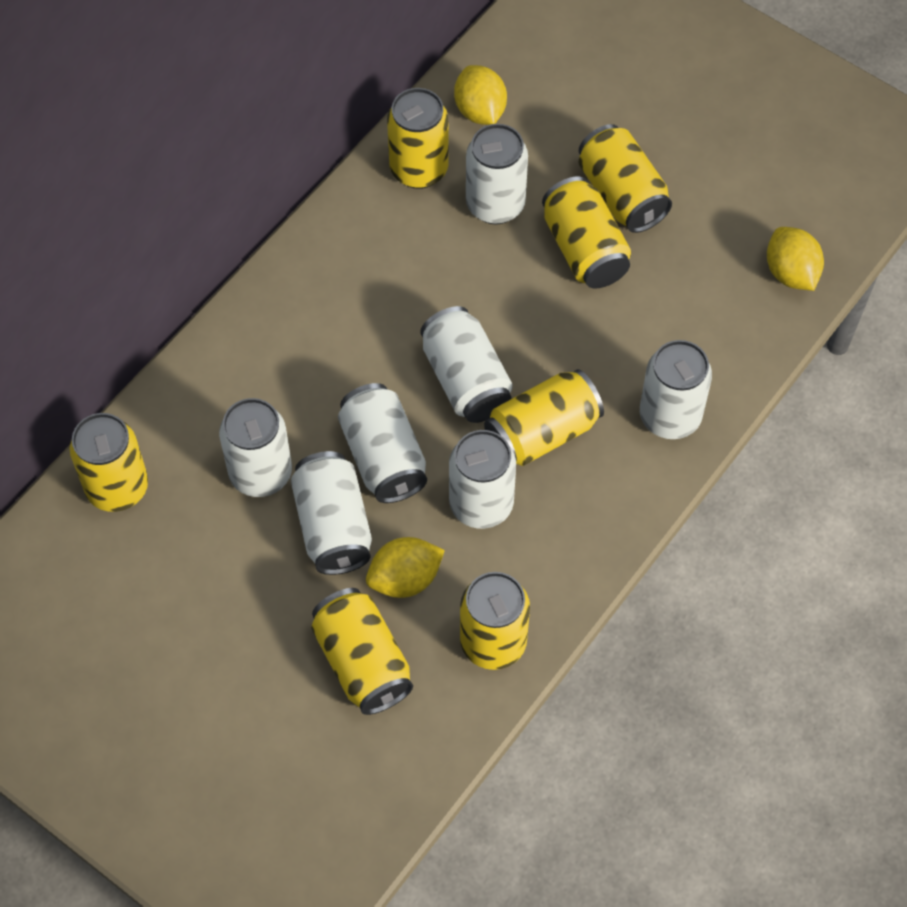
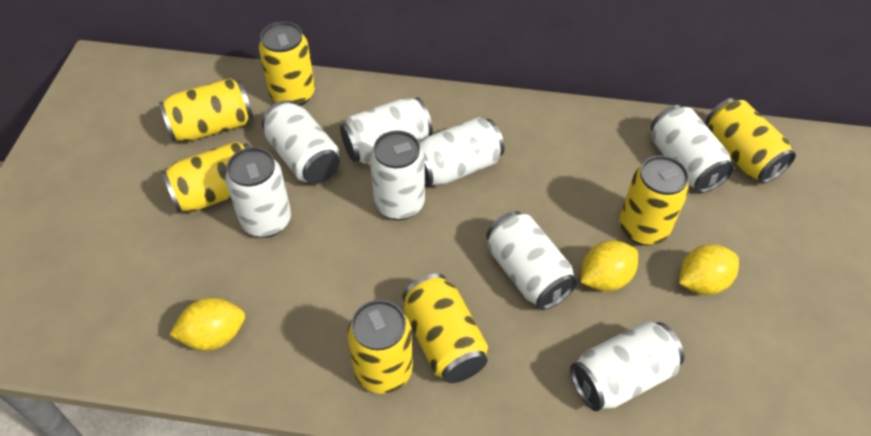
white can: 7 -> 8

